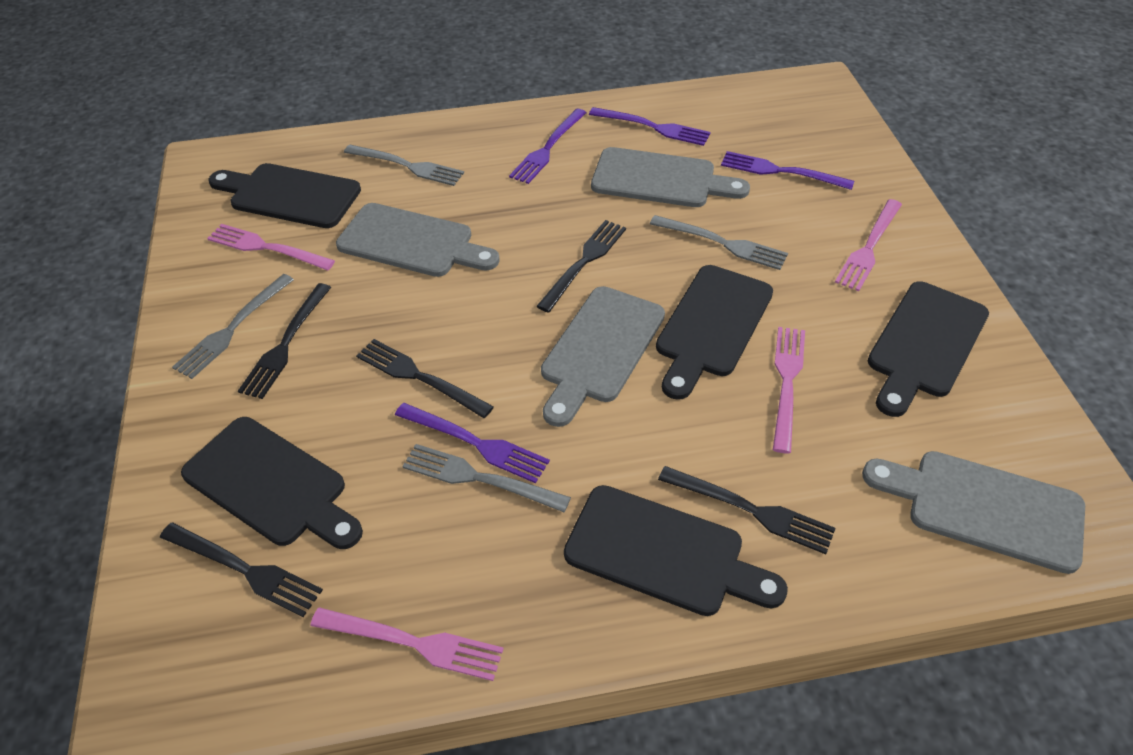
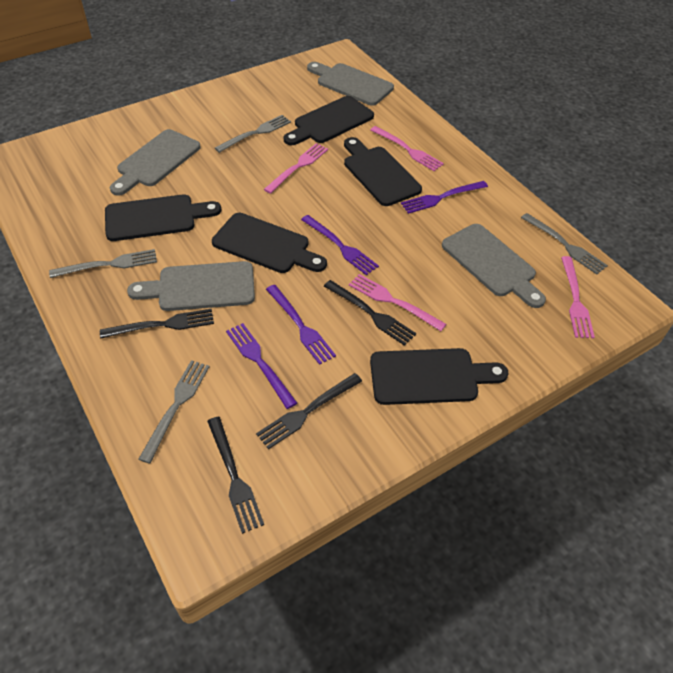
black fork: 5 -> 4

